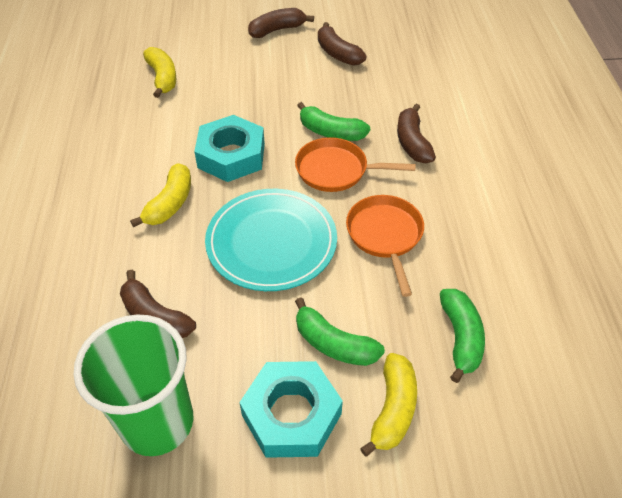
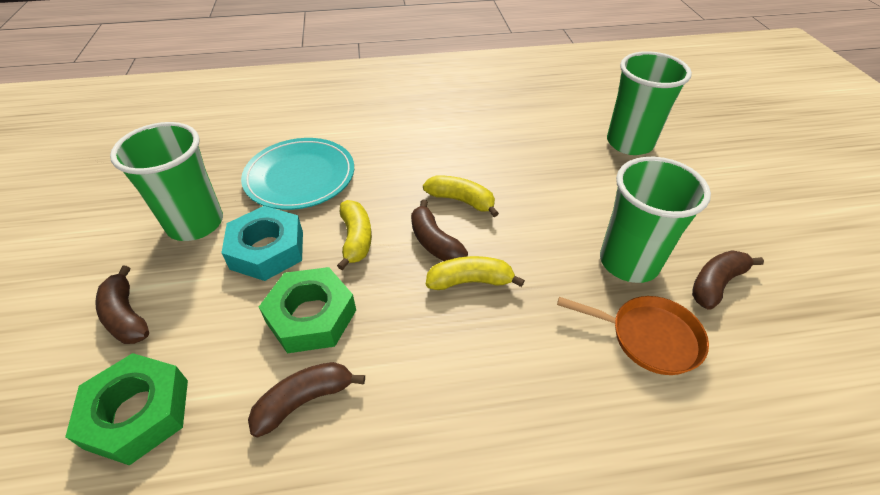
green banana: 3 -> 0
green cup: 1 -> 3
green nut: 0 -> 2
orange pan: 2 -> 1
turquoise nut: 2 -> 1

